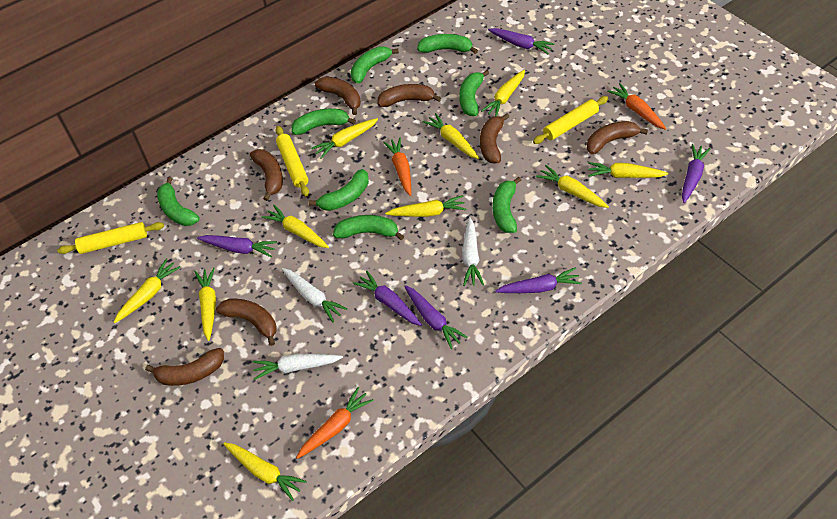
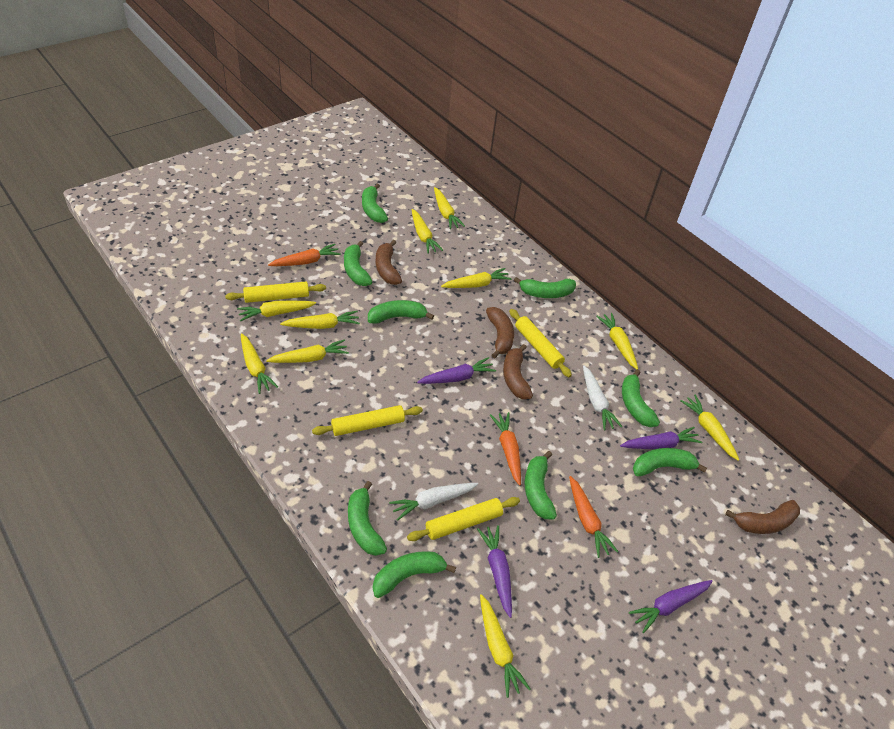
brown banana: 7 -> 4
green banana: 8 -> 9
purple carrot: 6 -> 4
white carrot: 3 -> 2
yellow rolling pin: 3 -> 4

